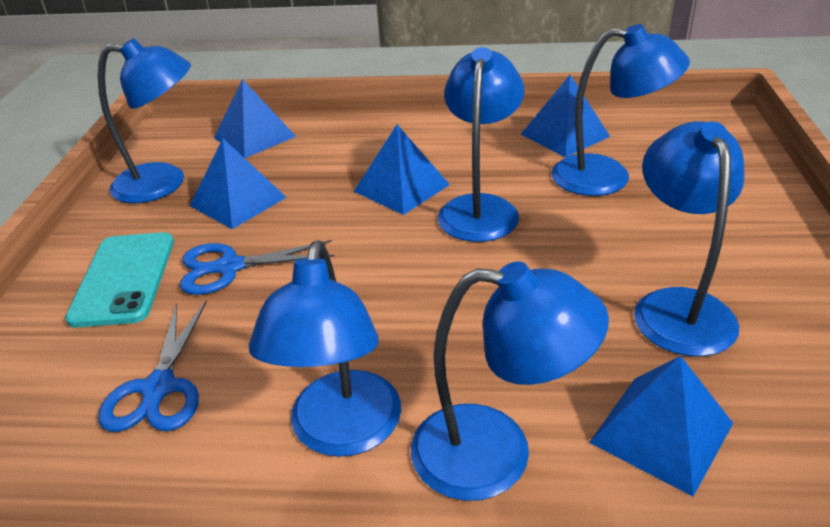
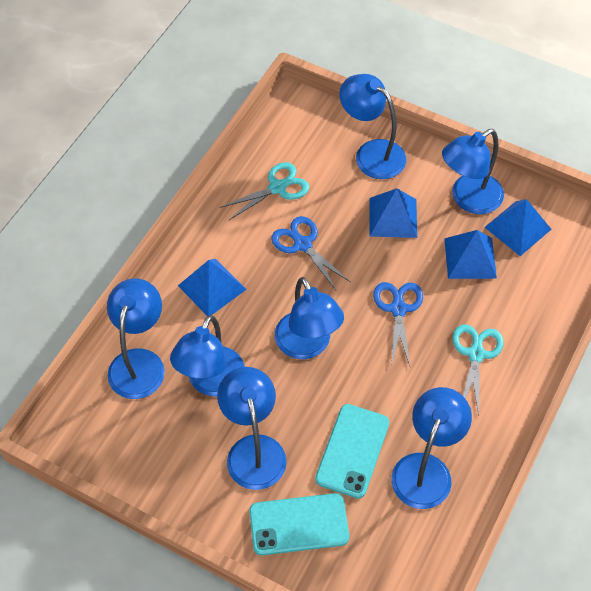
blue lamp: 6 -> 7
blue pyramid: 5 -> 4
turquoise phone: 1 -> 2
turquoise scissors: 0 -> 2

